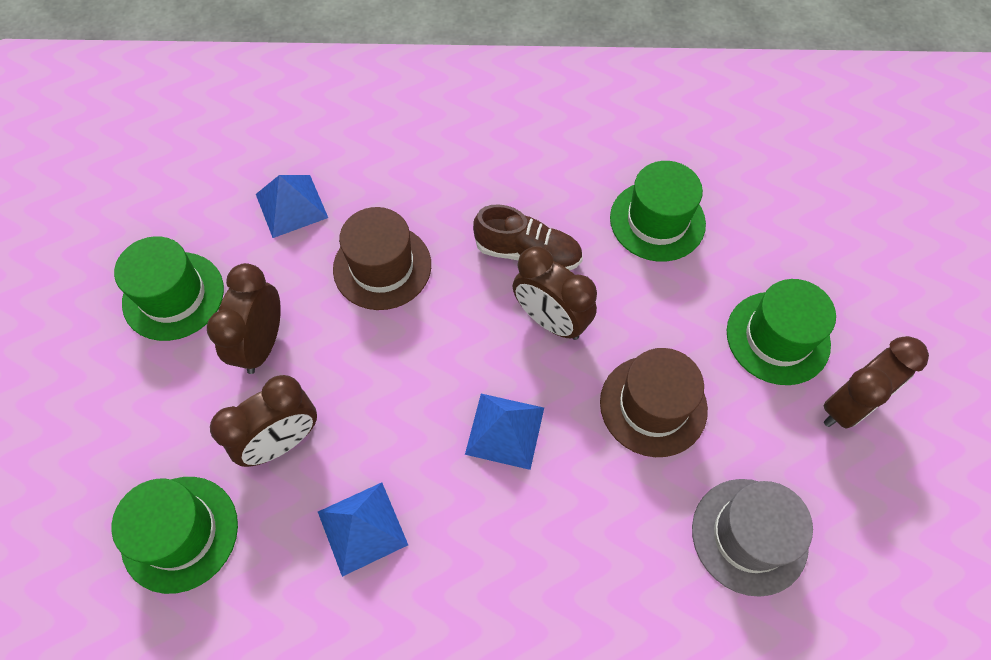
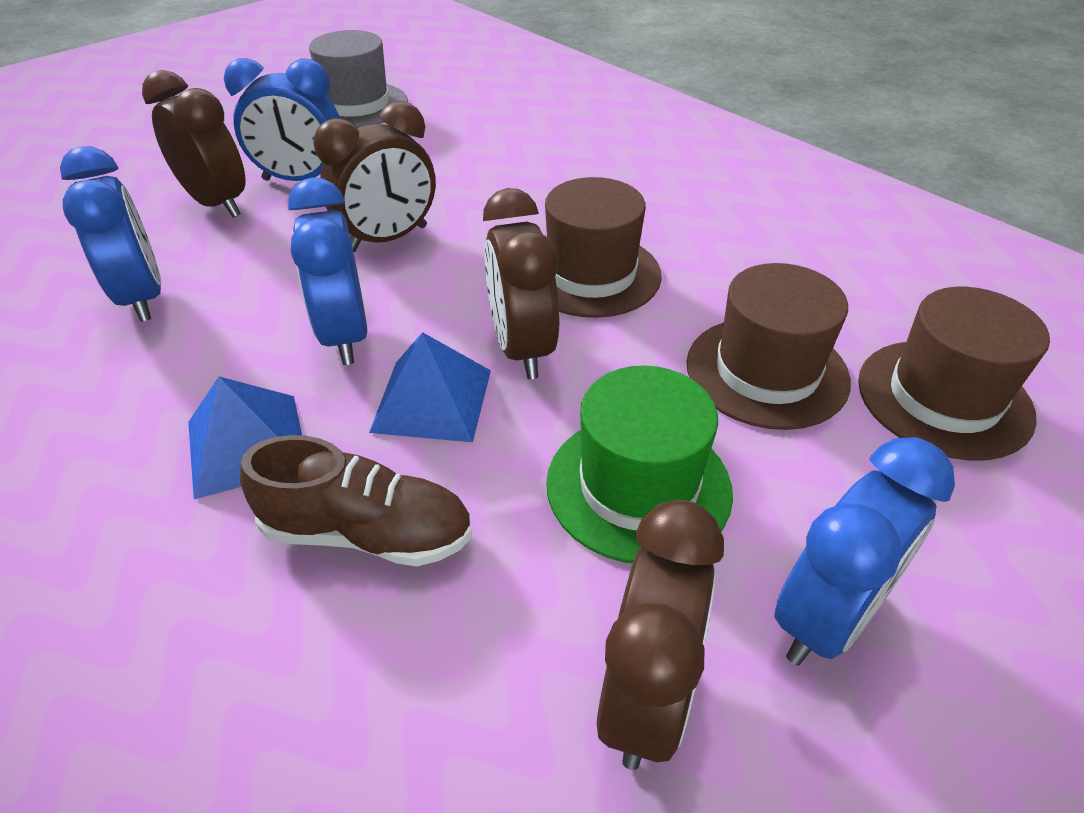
blue clock: 0 -> 4
blue pyramid: 3 -> 2
brown hat: 2 -> 3
green hat: 4 -> 1

